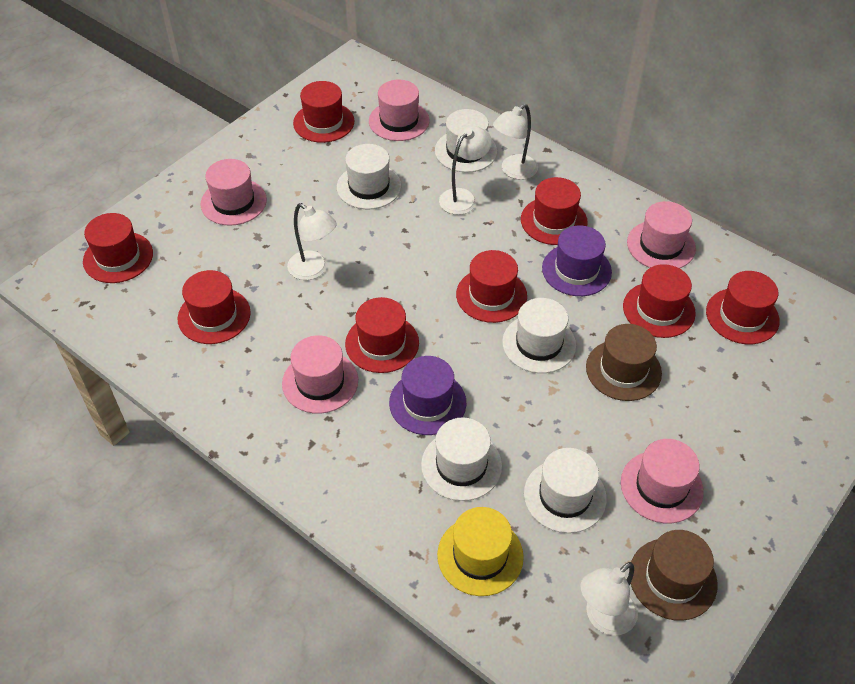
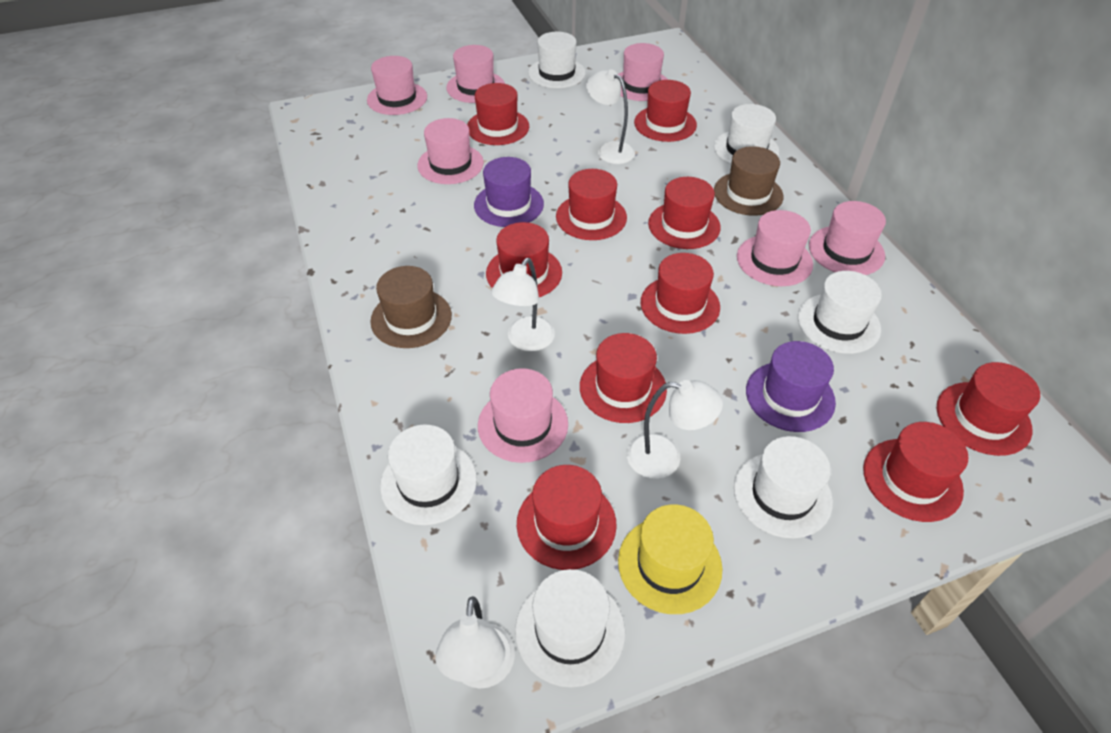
pink hat: 5 -> 7
red hat: 8 -> 10
white hat: 5 -> 6

